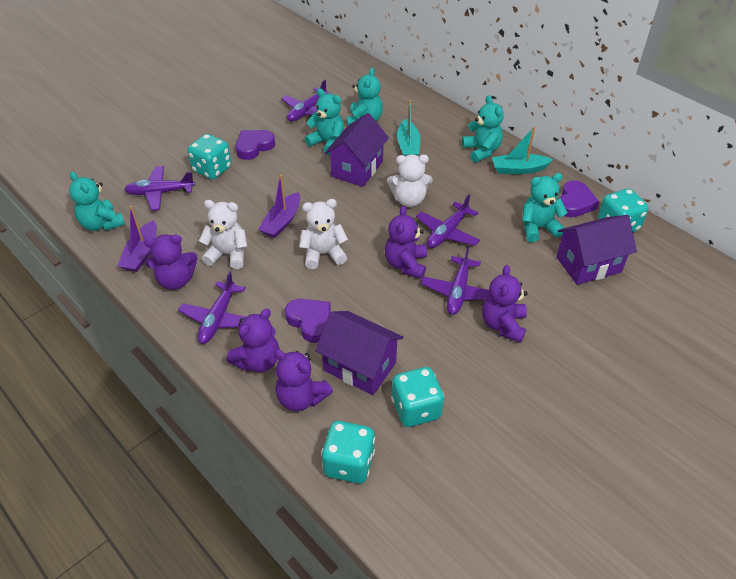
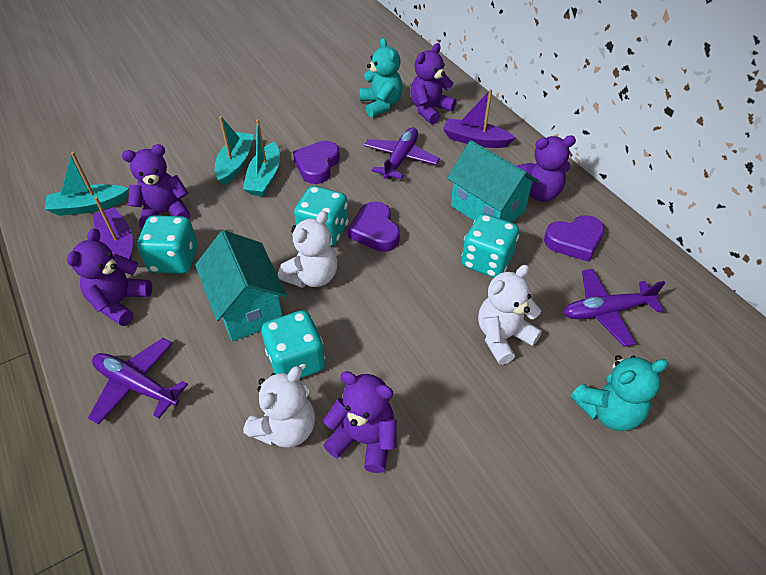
purple house: 3 -> 0
purple plane: 5 -> 3
turquoise boat: 2 -> 3
turquoise house: 0 -> 2
turquoise teddy bear: 5 -> 2

